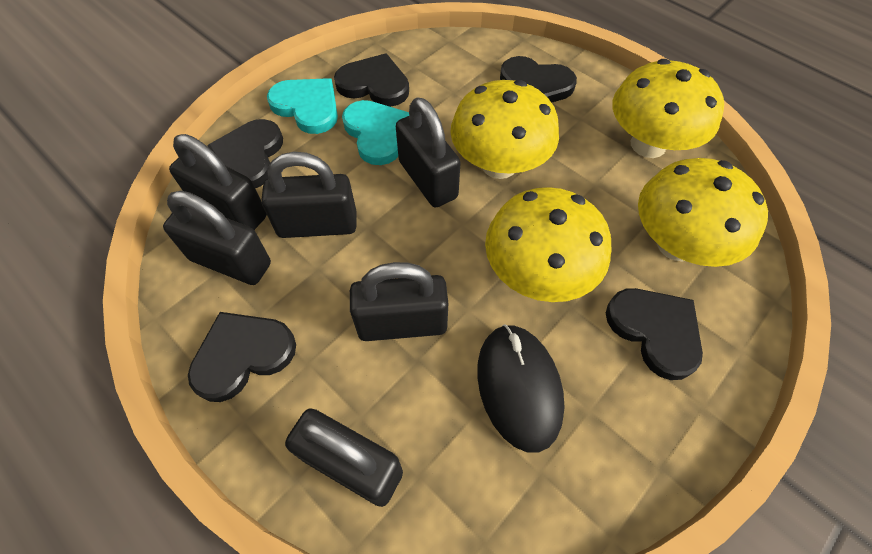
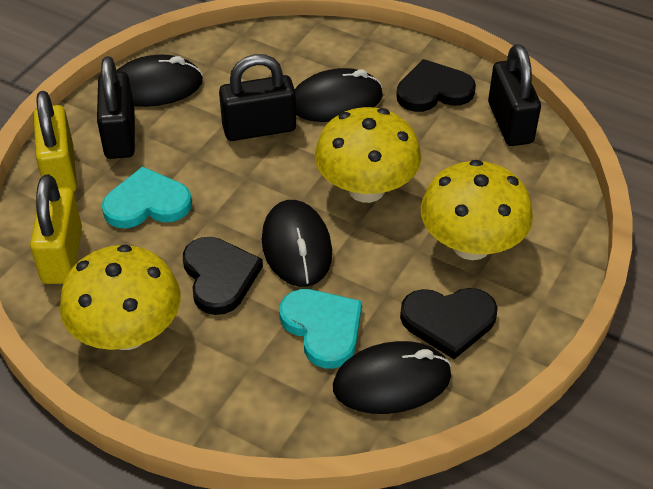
black heart: 5 -> 3
black mouse: 1 -> 4
black padlock: 6 -> 3
yellow mushroom: 4 -> 3
yellow padlock: 0 -> 2

